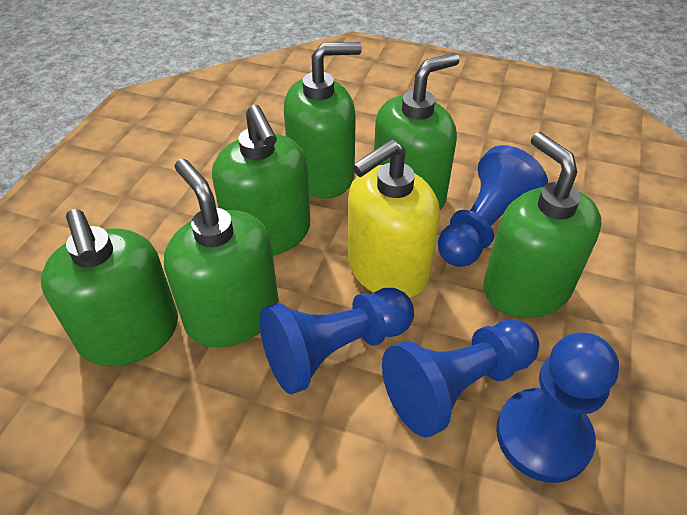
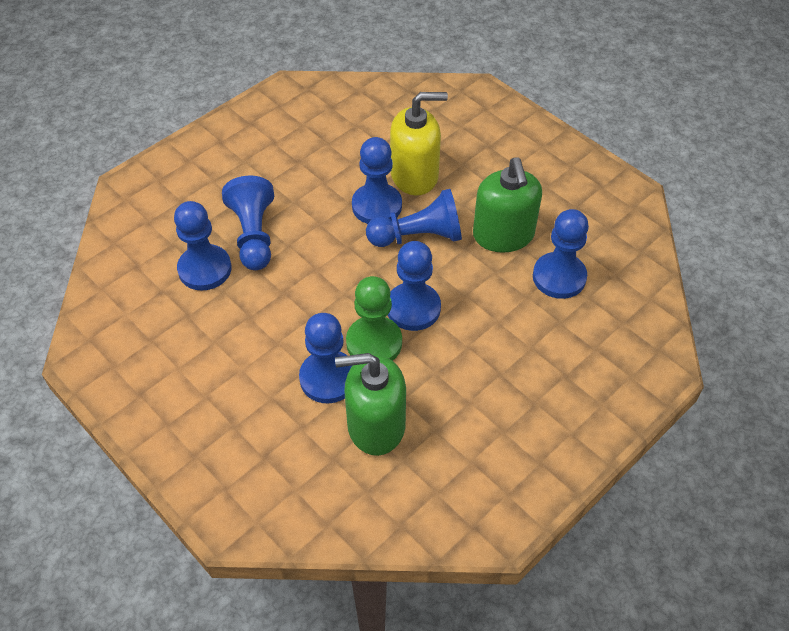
blue pawn: 4 -> 7
green pawn: 0 -> 1
green soap dispenser: 6 -> 2

